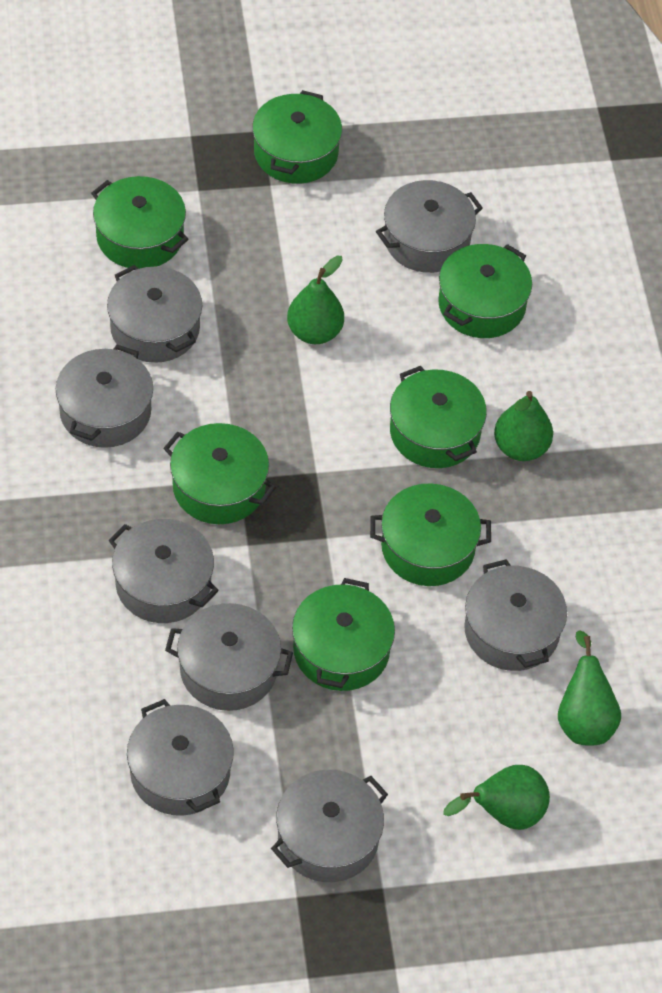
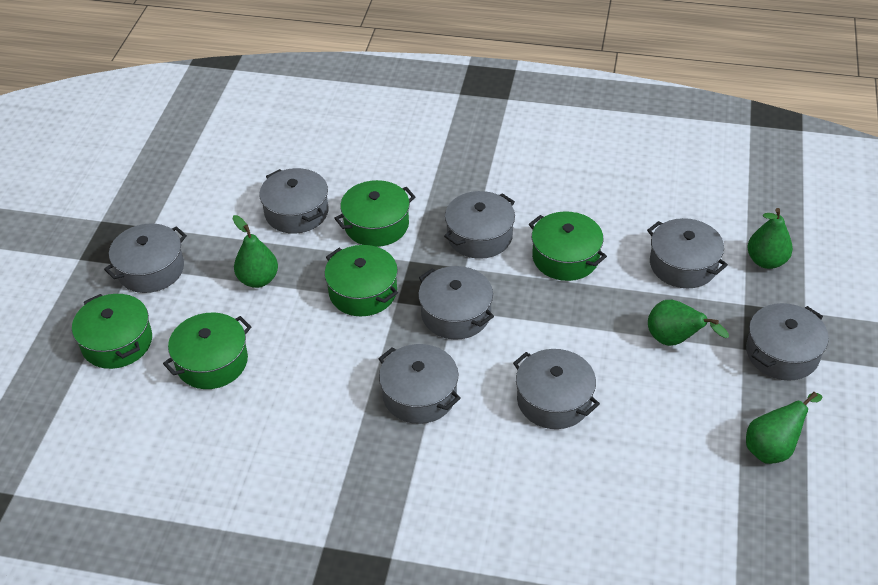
green pot: 7 -> 5

